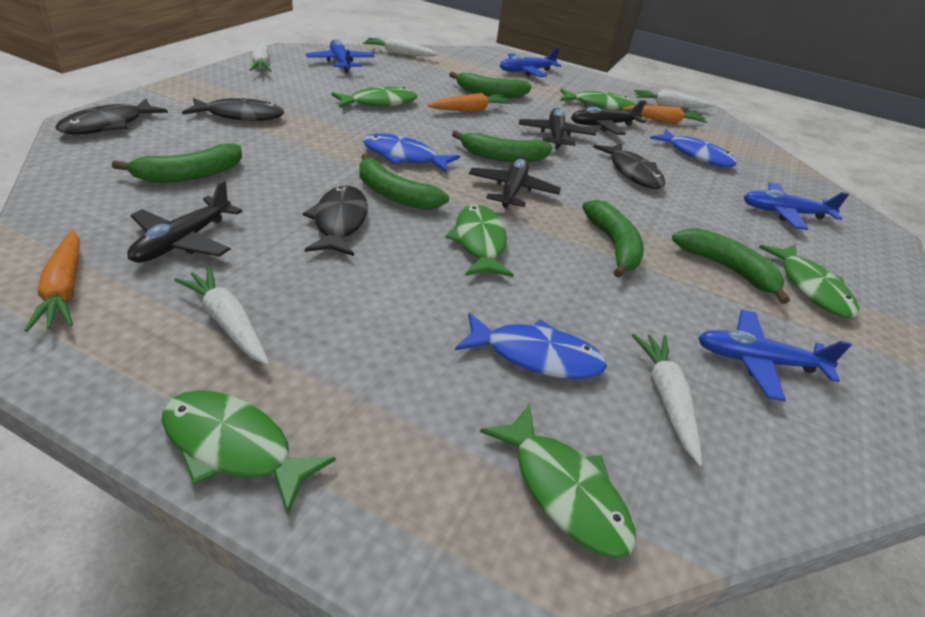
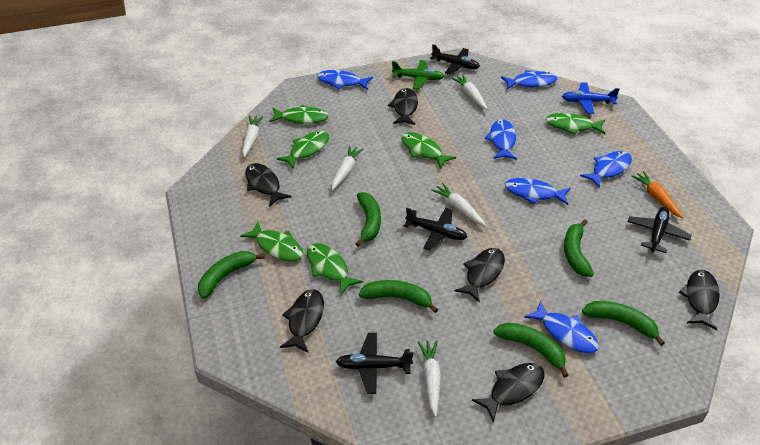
black fish: 4 -> 6
blue fish: 3 -> 6
blue plane: 4 -> 1
green plane: 0 -> 1
orange carrot: 3 -> 1

